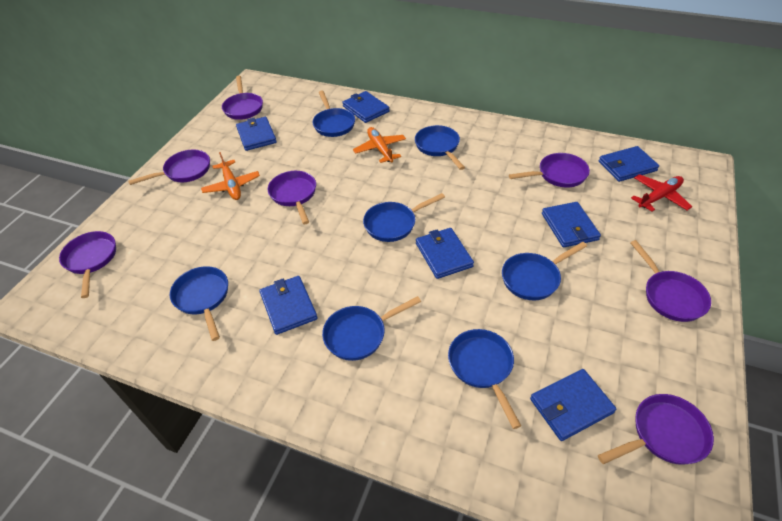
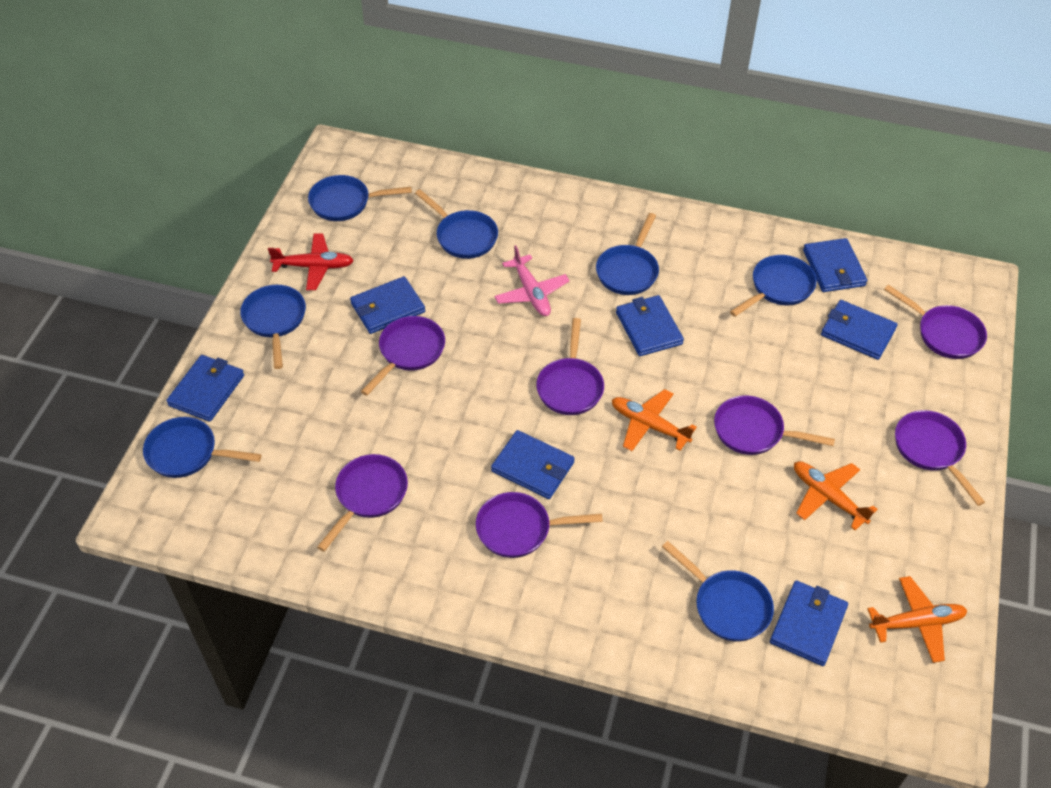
orange plane: 2 -> 3
pink plane: 0 -> 1

